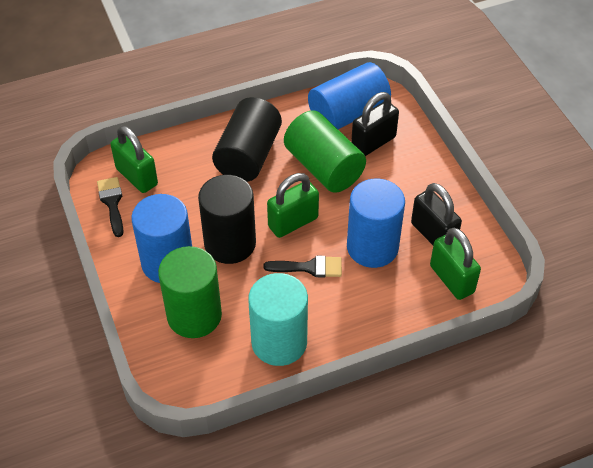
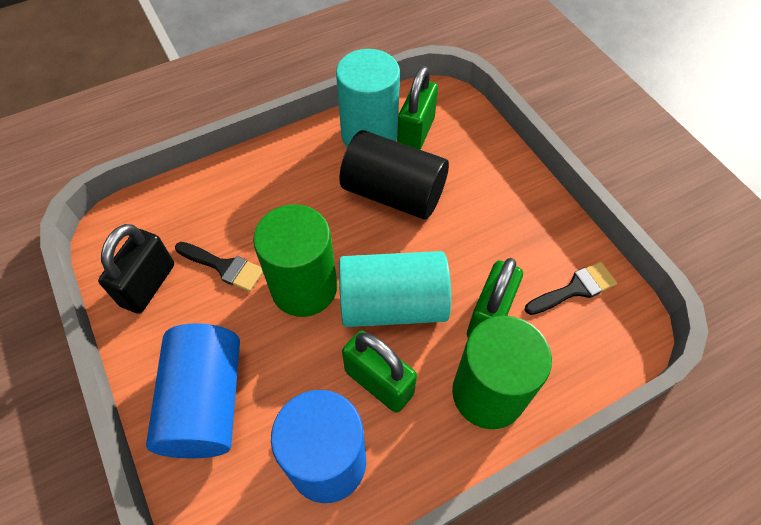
black cylinder: 2 -> 1
black padlock: 2 -> 1
blue cylinder: 3 -> 2
turquoise cylinder: 1 -> 2

